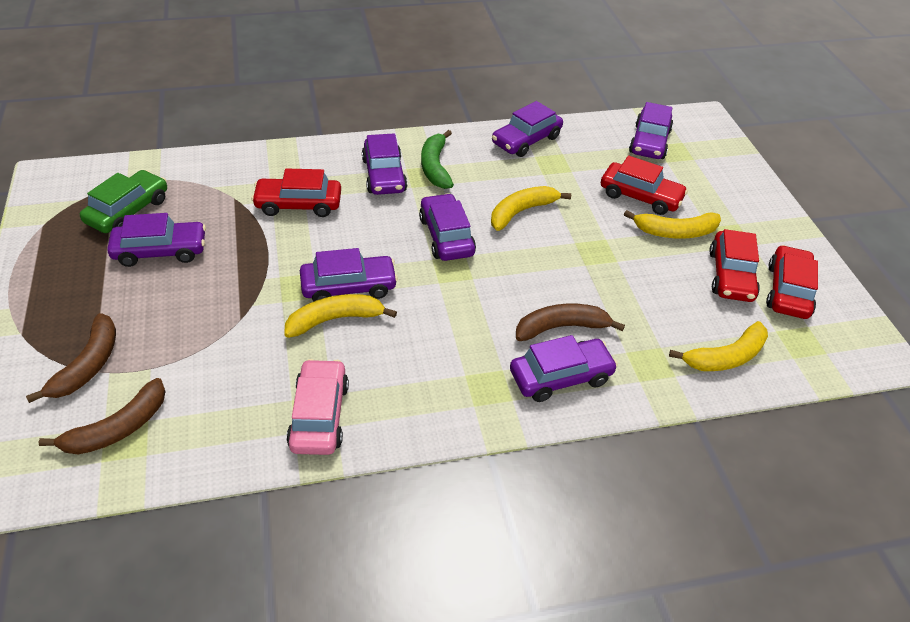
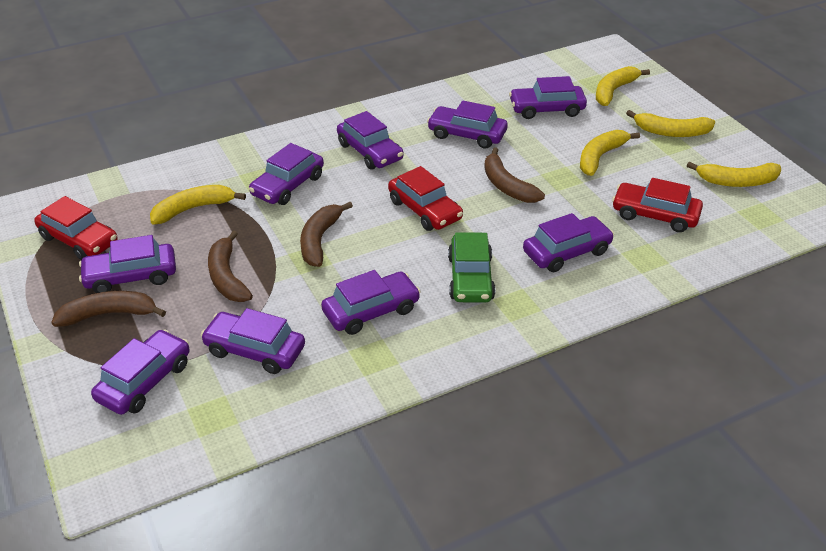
brown banana: 3 -> 4
green banana: 1 -> 0
pink car: 1 -> 0
purple car: 7 -> 9
red car: 4 -> 3
yellow banana: 4 -> 5

